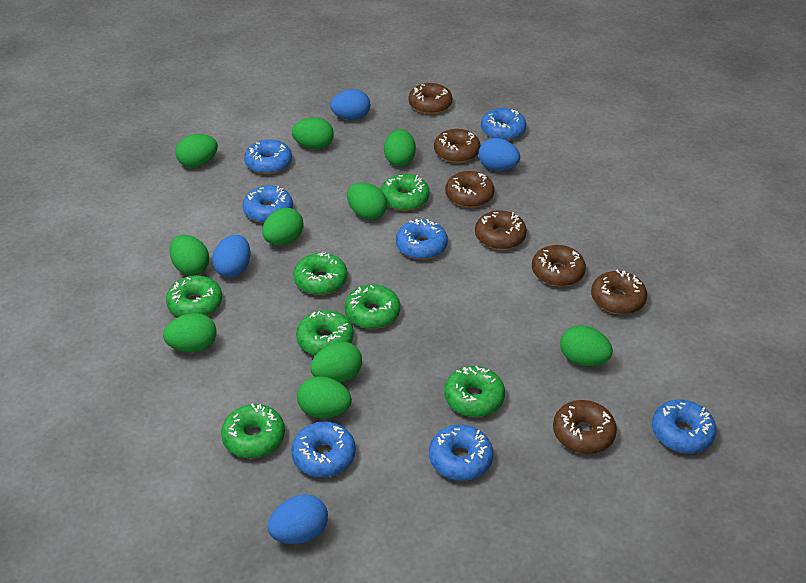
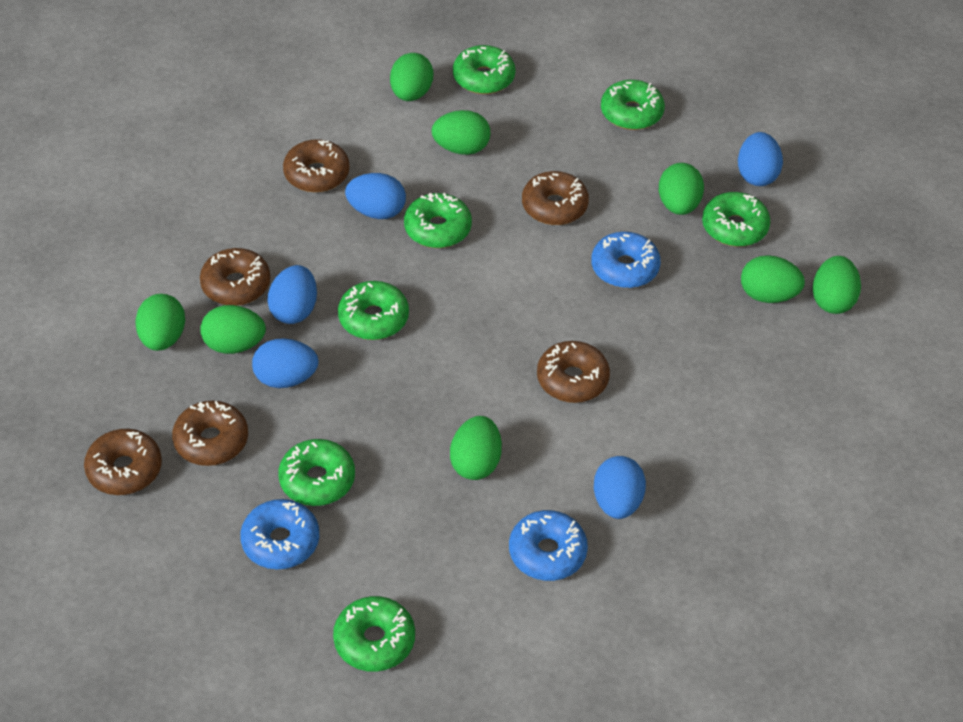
blue donut: 7 -> 3
blue egg: 4 -> 5
brown donut: 7 -> 6
green egg: 10 -> 8

